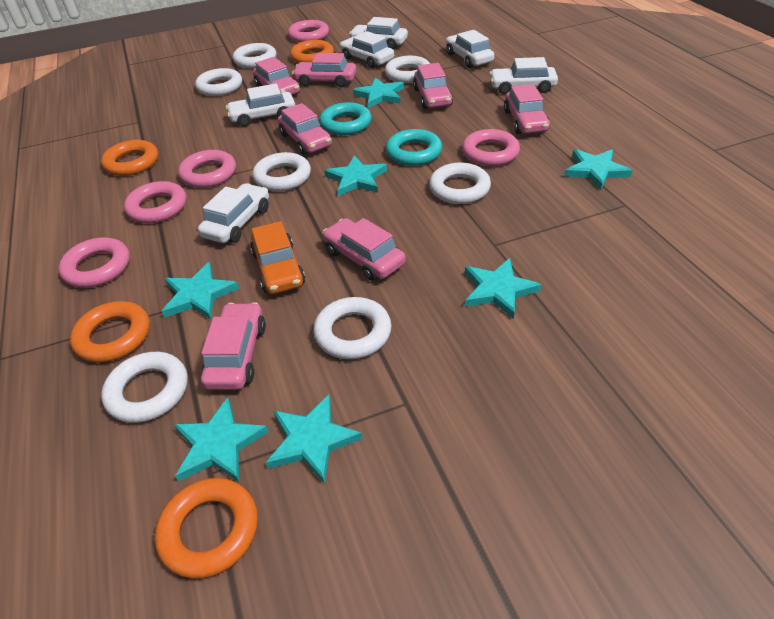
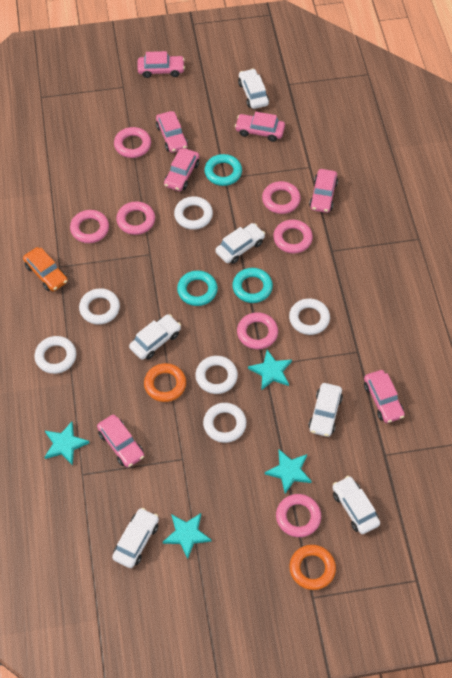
orange ring: 4 -> 2
pink ring: 5 -> 7
turquoise ring: 2 -> 3
turquoise star: 7 -> 4
white ring: 7 -> 6

